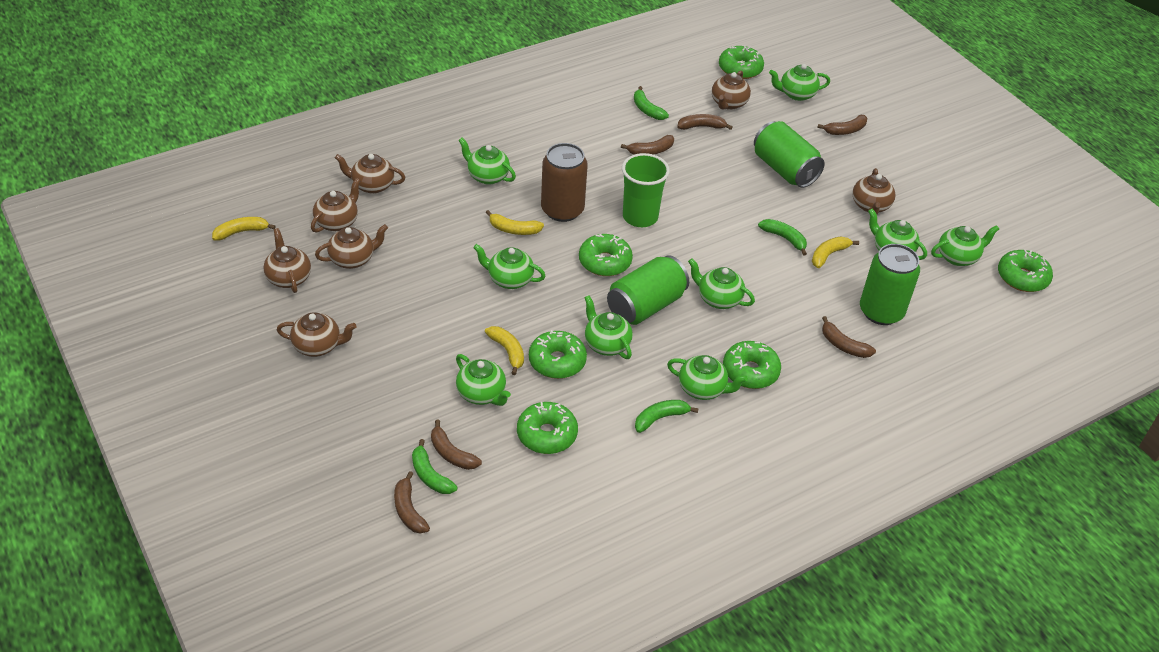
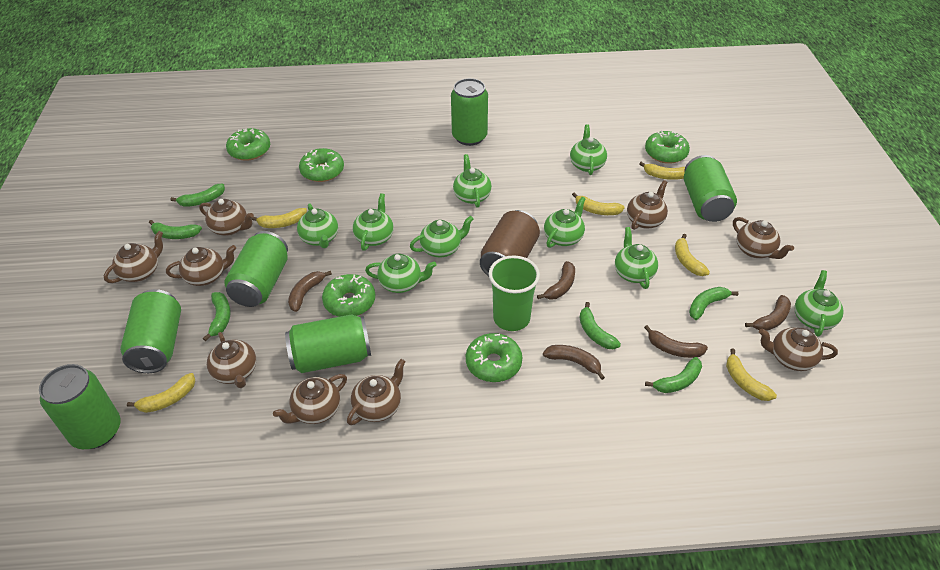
brown banana: 6 -> 5
brown teapot: 7 -> 9
green banana: 4 -> 6
green can: 3 -> 6
green donut: 6 -> 5
yellow banana: 4 -> 6

